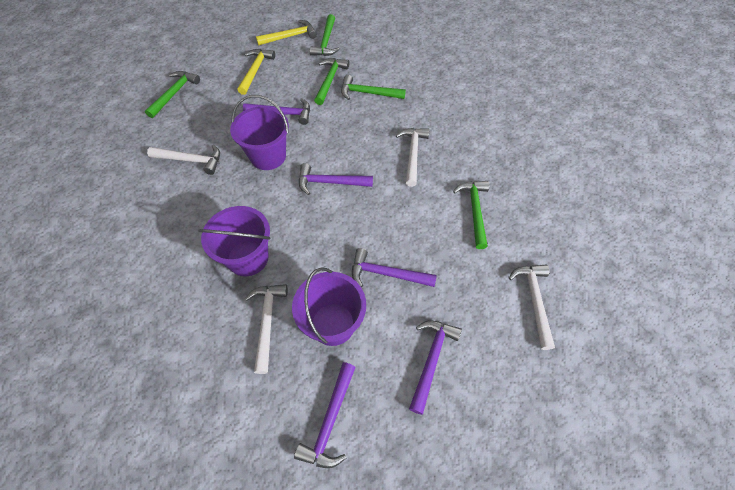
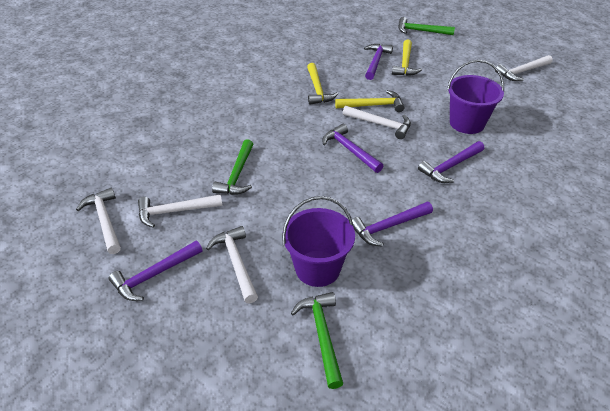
green hammer: 5 -> 3
purple bucket: 3 -> 2
white hammer: 4 -> 5
yellow hammer: 2 -> 3

